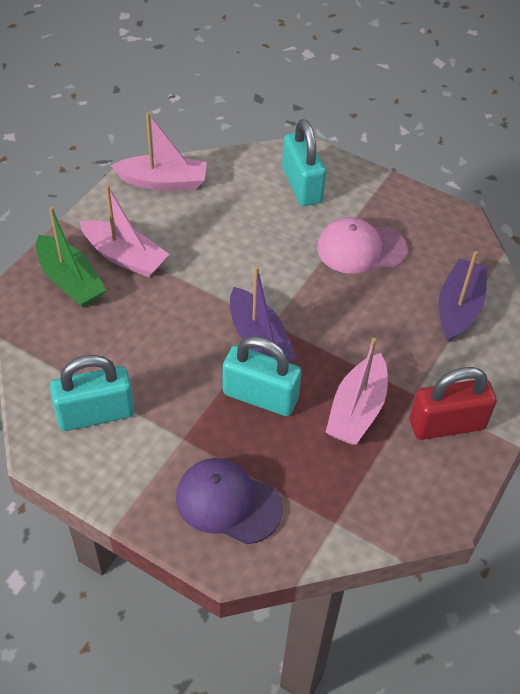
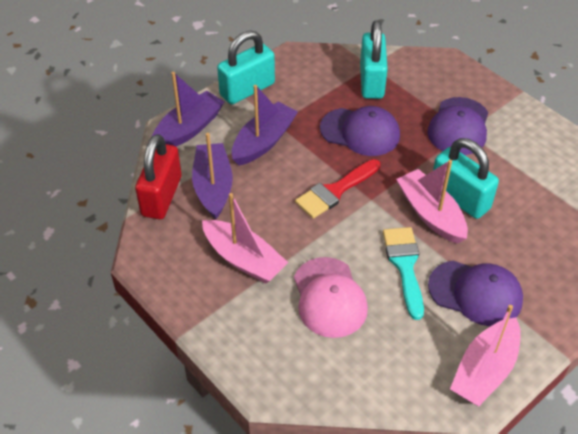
green boat: 1 -> 0
purple boat: 2 -> 3
purple cap: 1 -> 3
red brush: 0 -> 1
turquoise brush: 0 -> 1

